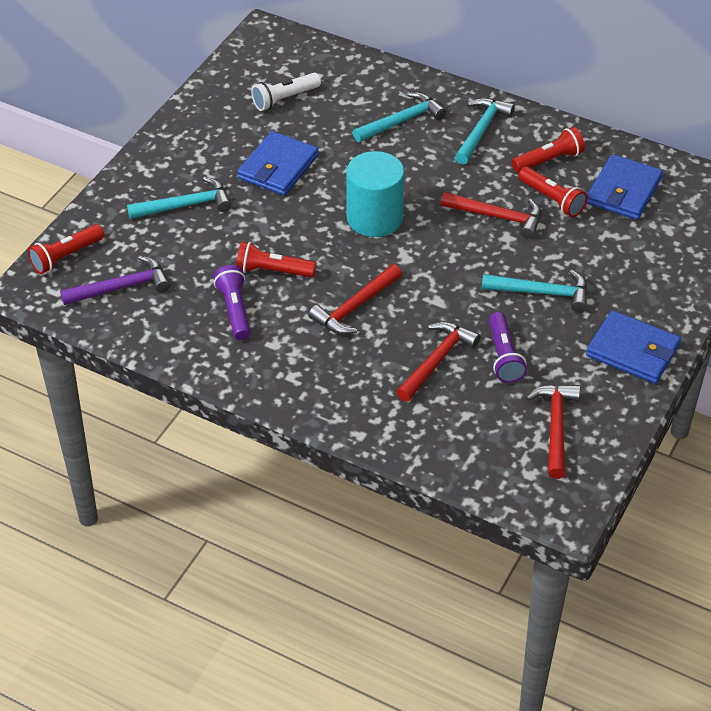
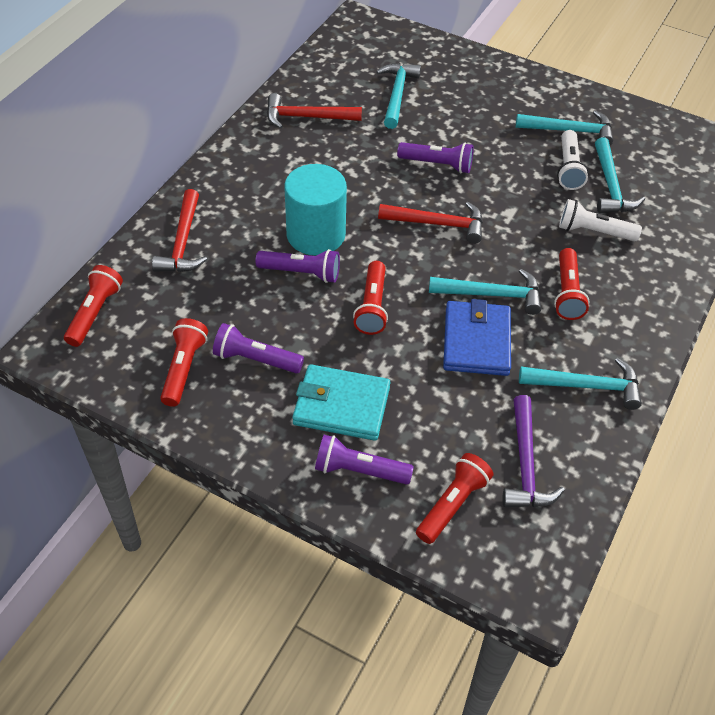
blue wallet: 3 -> 1
purple flashlight: 2 -> 4
red flashlight: 4 -> 5
red hammer: 4 -> 3
turquoise hammer: 4 -> 5
turquoise wallet: 0 -> 1
white flashlight: 1 -> 2

